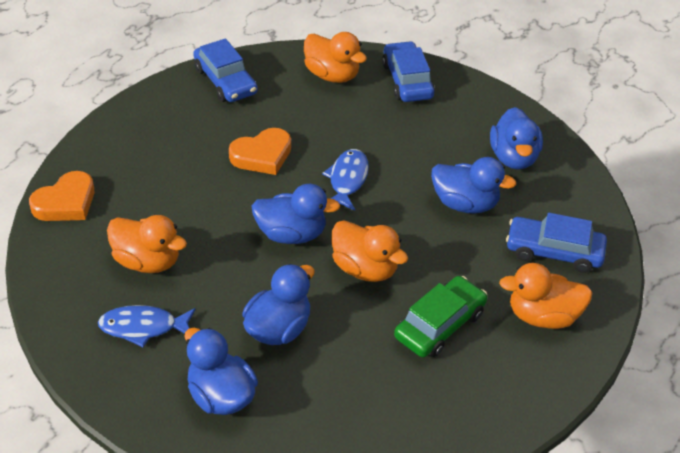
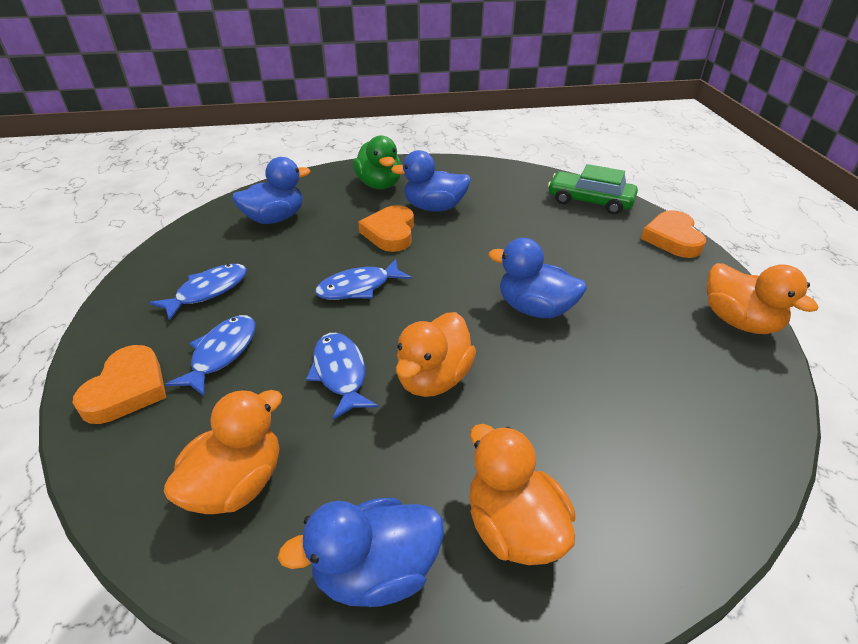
blue car: 3 -> 0
blue duck: 5 -> 4
blue fish: 2 -> 4
green duck: 0 -> 1
orange heart: 2 -> 3

